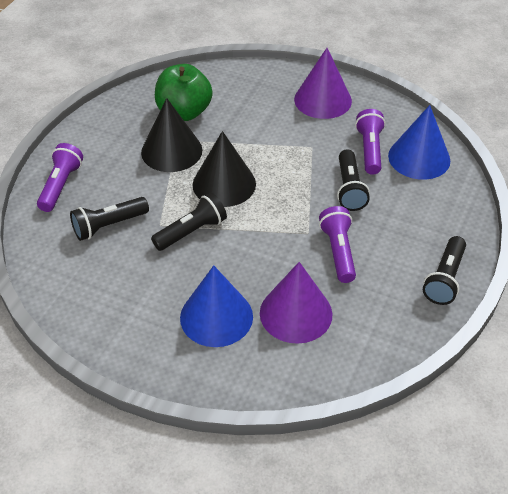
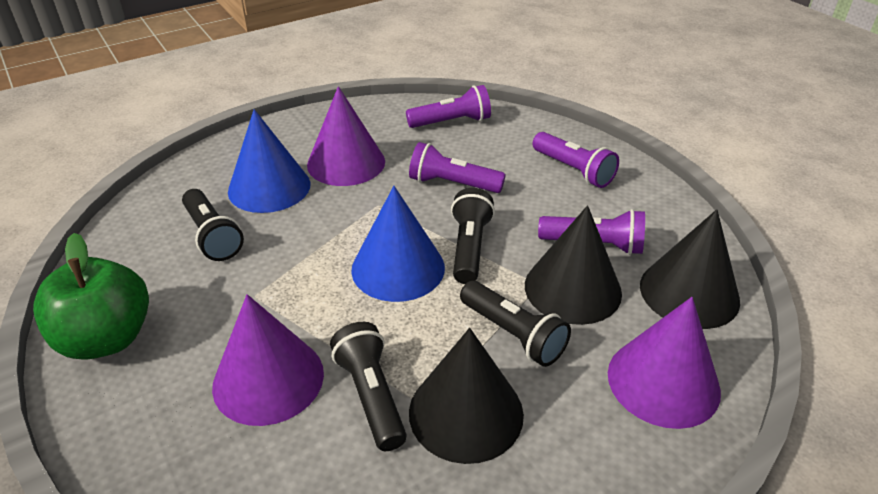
black cone: 2 -> 3
purple cone: 2 -> 3
purple flashlight: 3 -> 4

